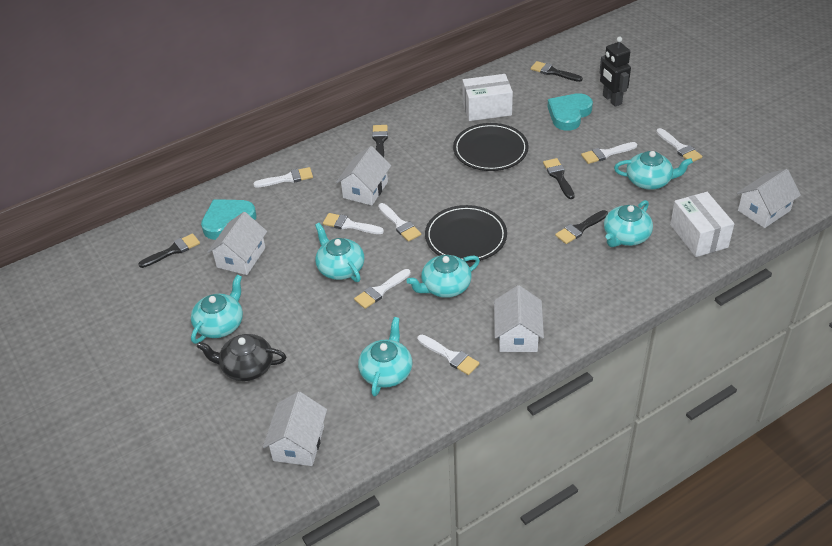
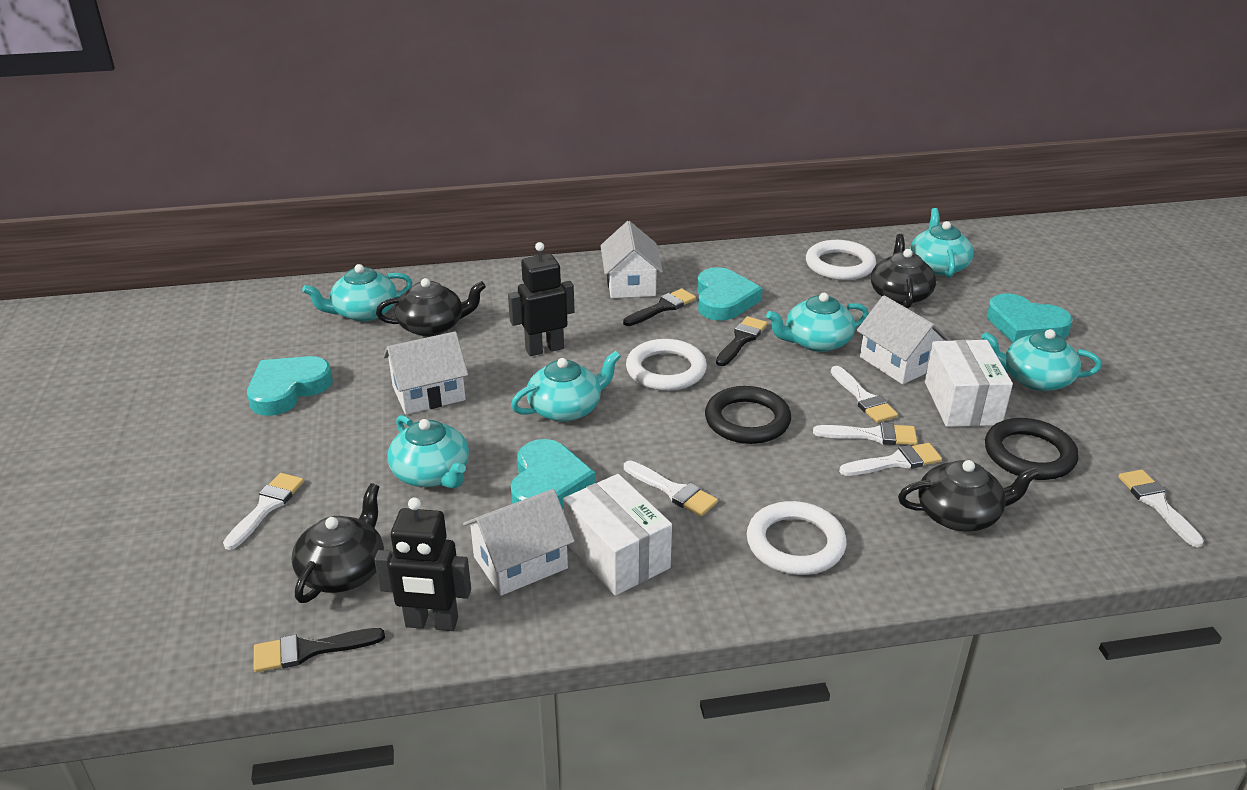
black brush: 5 -> 3
black plate: 2 -> 0
black ring: 0 -> 2
black robot: 1 -> 2
black teapot: 1 -> 4
turquoise heart: 2 -> 4
white brush: 7 -> 6
white house: 5 -> 4
white ring: 0 -> 3

